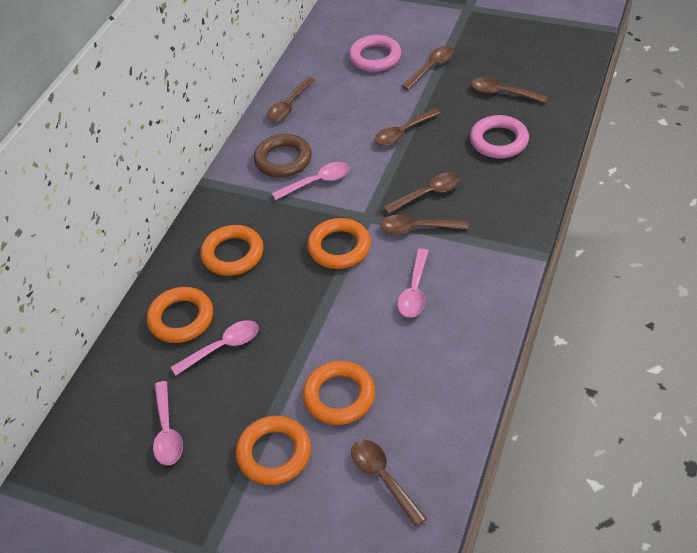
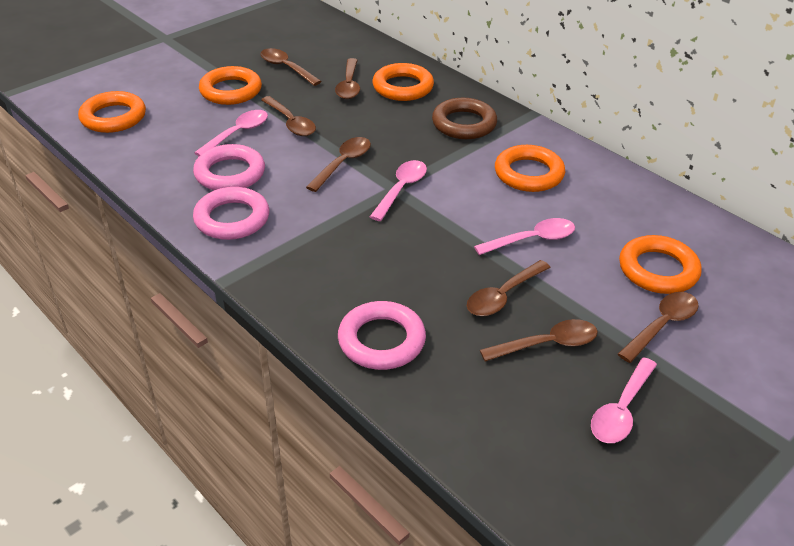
pink ring: 2 -> 3

